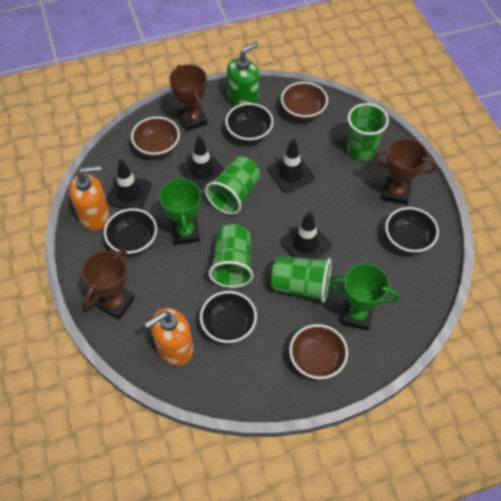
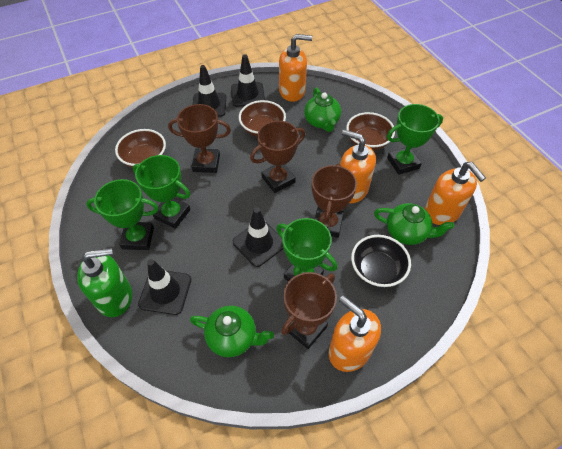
black bowl: 4 -> 1
brown trophy: 3 -> 4
green cup: 4 -> 0
green teapot: 0 -> 3
green trophy: 2 -> 4
orange soap dispenser: 2 -> 4

